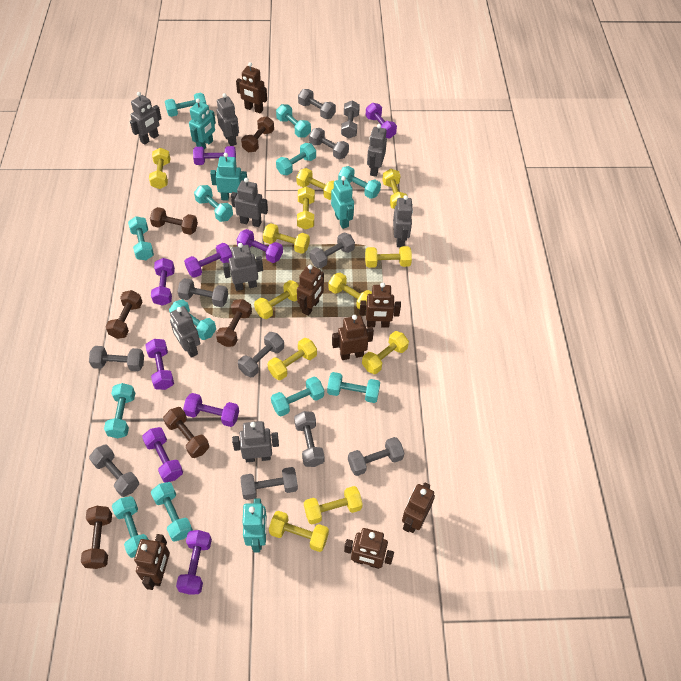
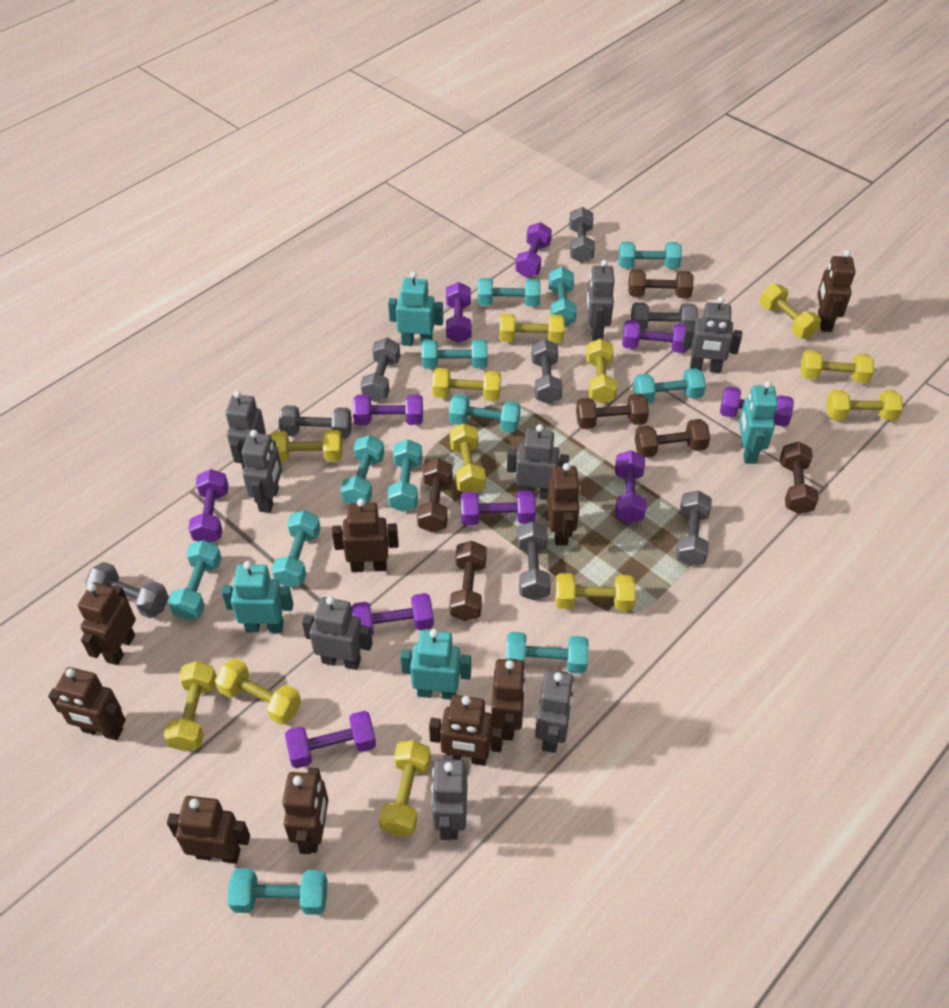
brown robot: 7 -> 9
grey dumbbell: 11 -> 8
purple dumbbell: 9 -> 10

